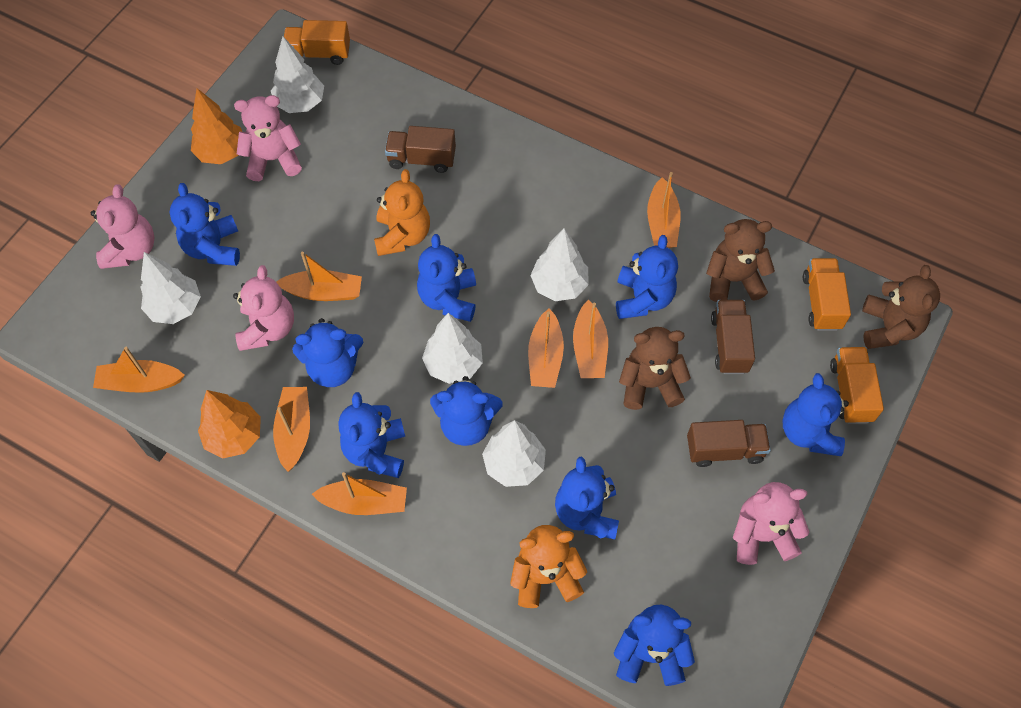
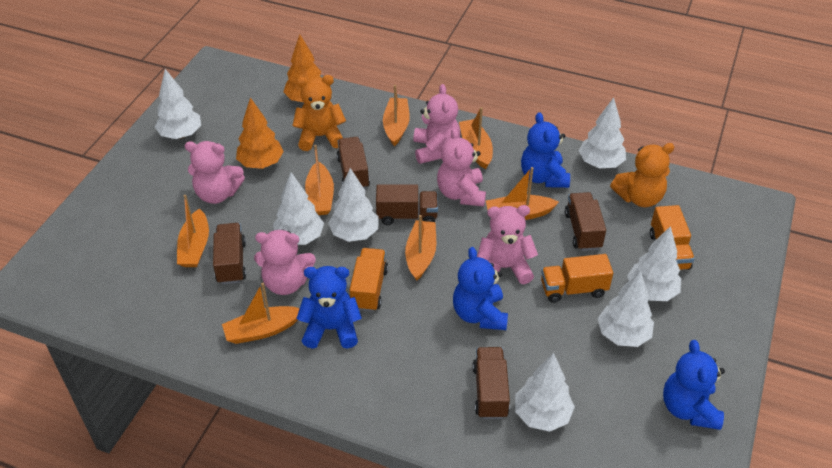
blue teddy bear: 9 -> 4
brown teddy bear: 3 -> 0
brown truck: 3 -> 5
pink teddy bear: 4 -> 5
white tree: 5 -> 7

